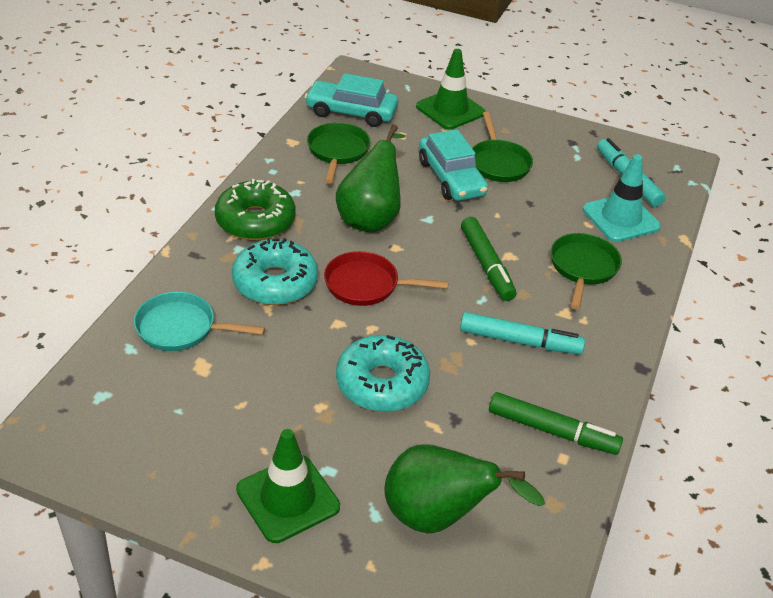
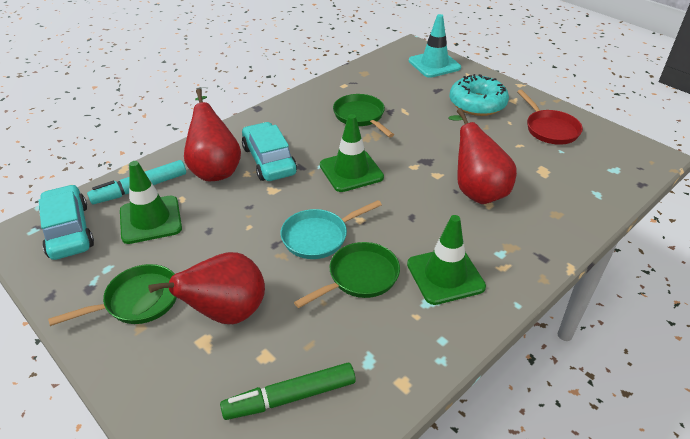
green donut: 1 -> 0
green marker: 2 -> 1
green pear: 2 -> 0
green traffic cone: 2 -> 3
red pear: 0 -> 3
turquoise donut: 2 -> 1
turquoise marker: 2 -> 1

